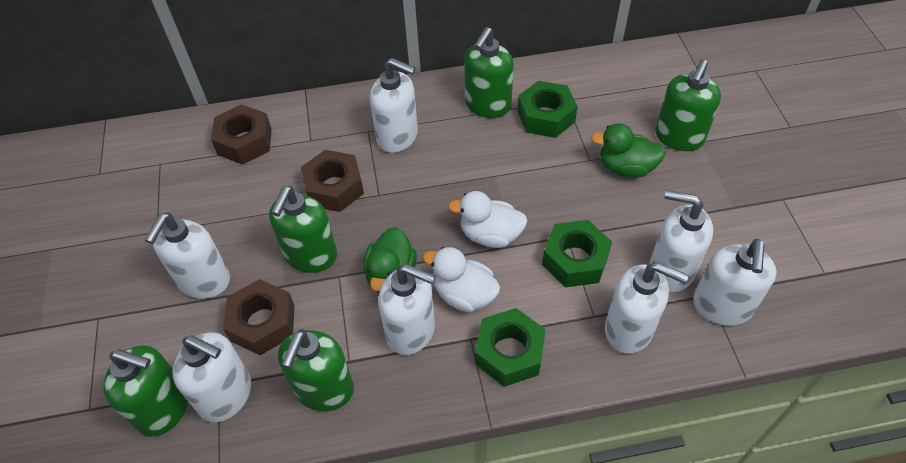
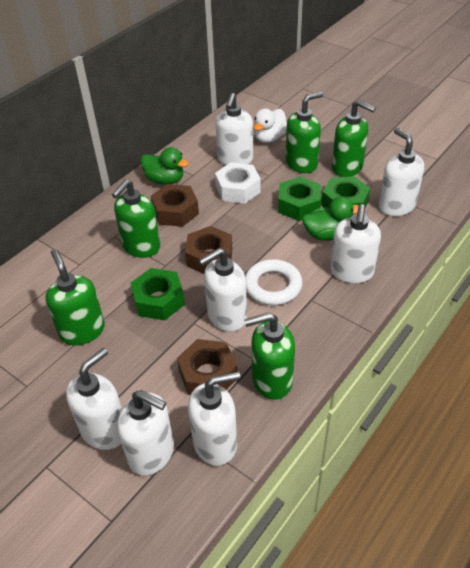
white duck: 2 -> 1
white nut: 0 -> 1
white ring: 0 -> 1

